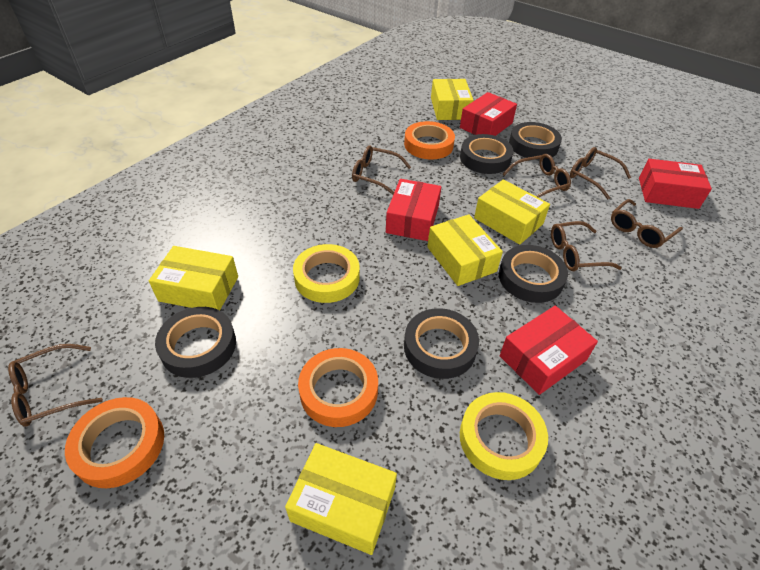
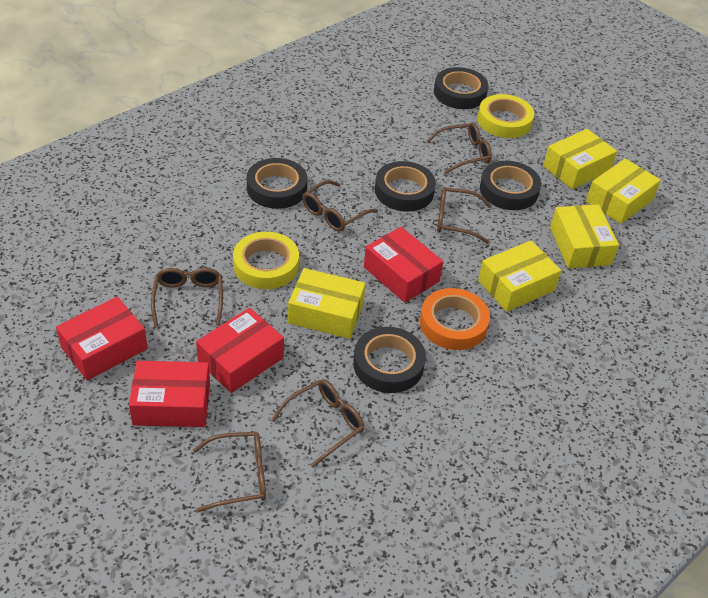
orange tape: 3 -> 1

